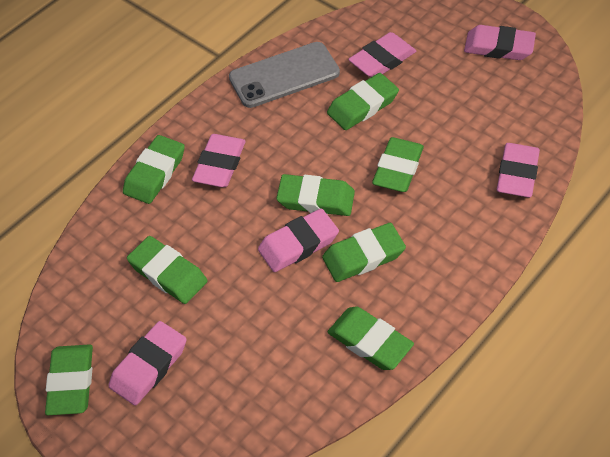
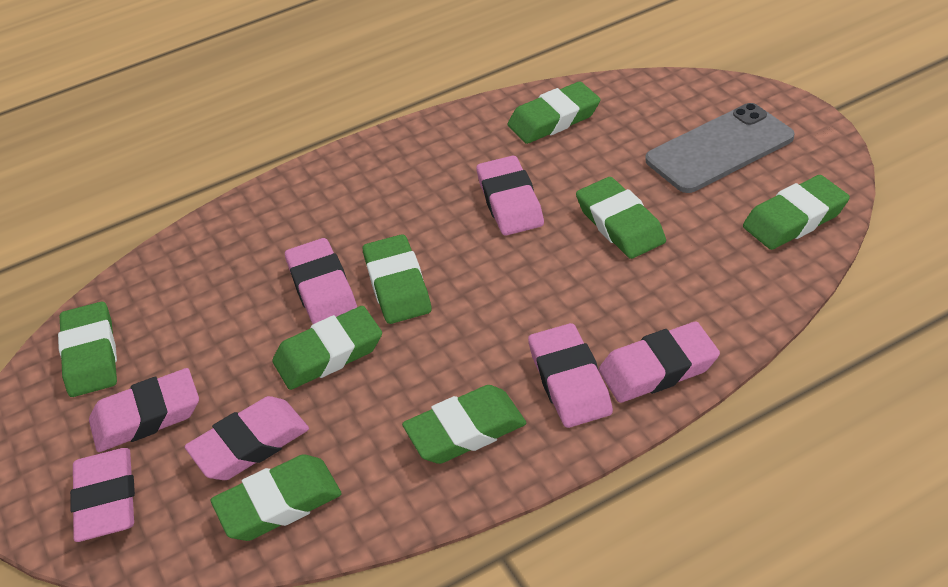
pink eraser: 6 -> 7

